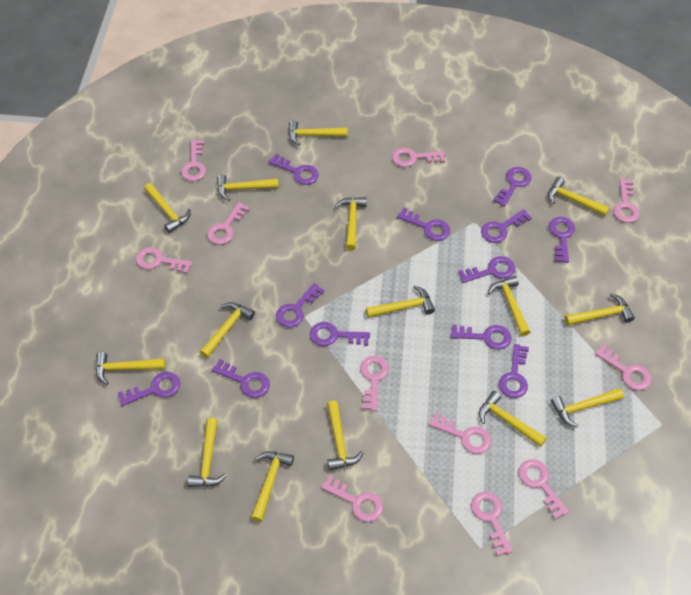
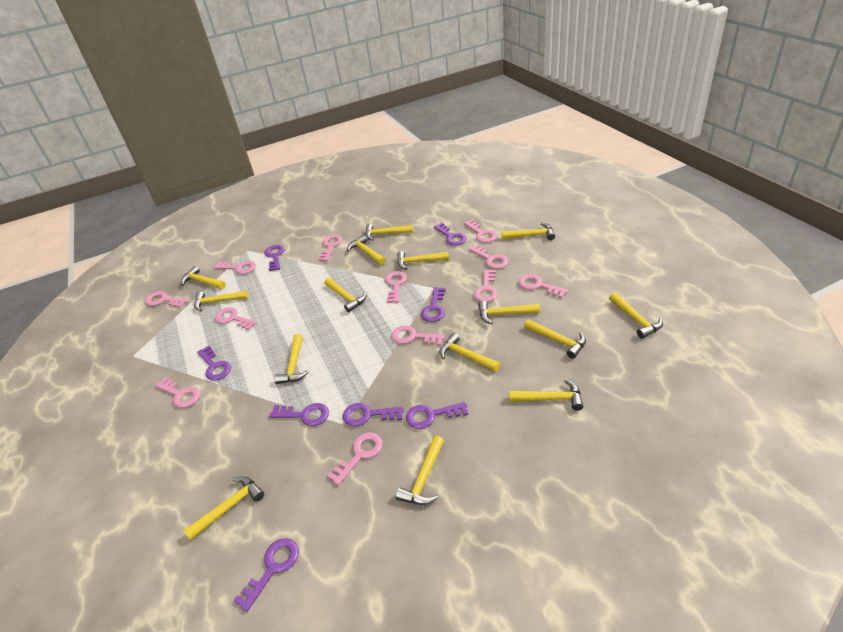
pink key: 11 -> 12
purple key: 12 -> 8

